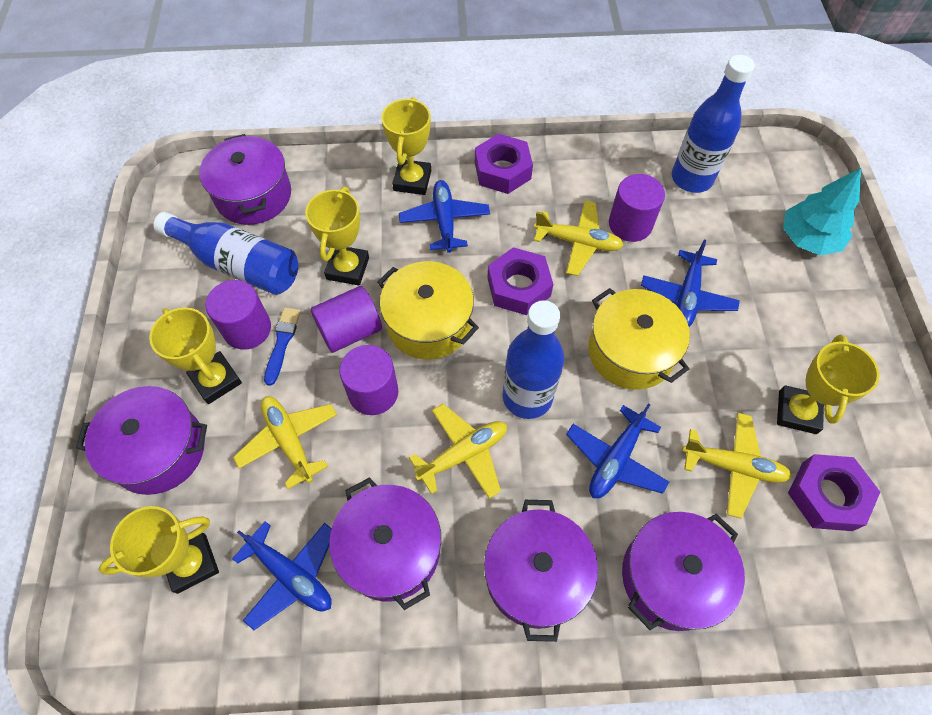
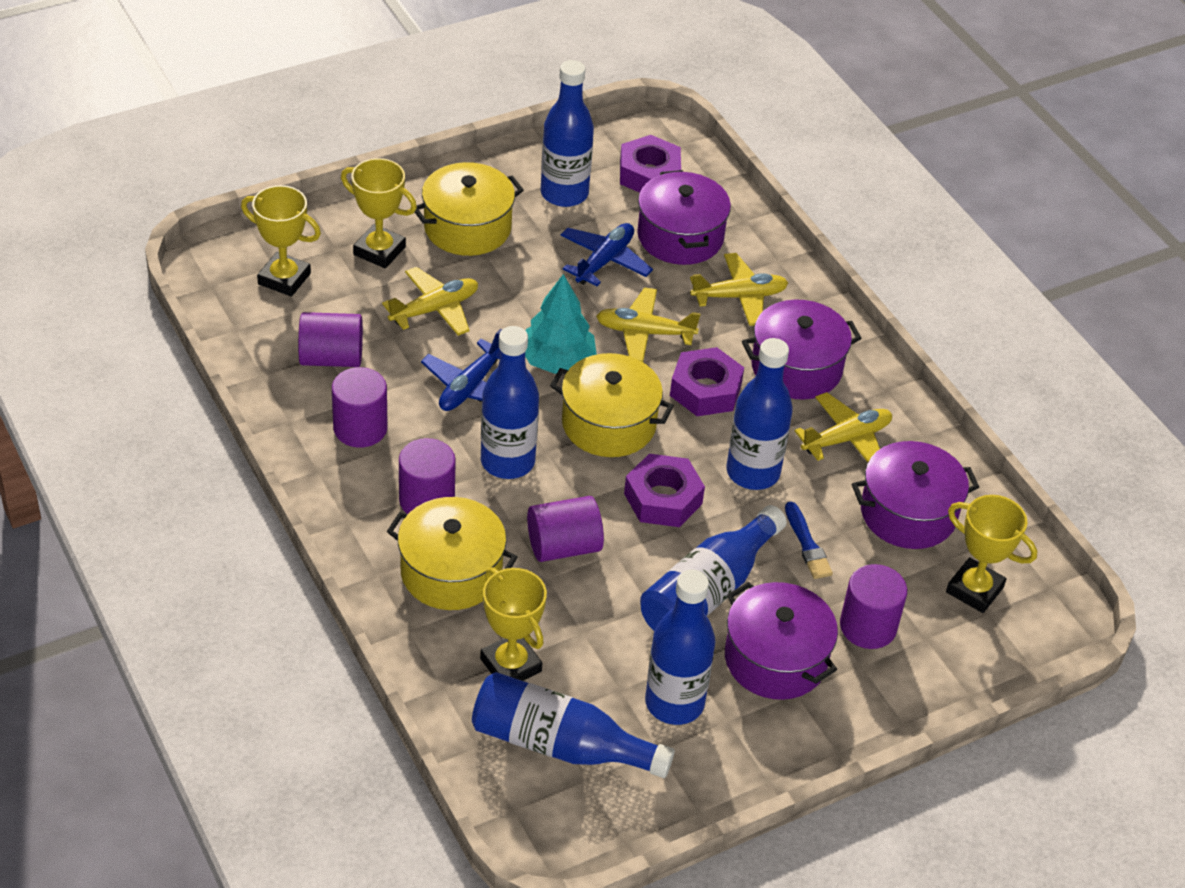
blue bottle: 3 -> 6
blue plane: 4 -> 2
purple cylinder: 4 -> 5
purple pot: 5 -> 4
yellow pot: 2 -> 3
yellow trophy: 5 -> 4

